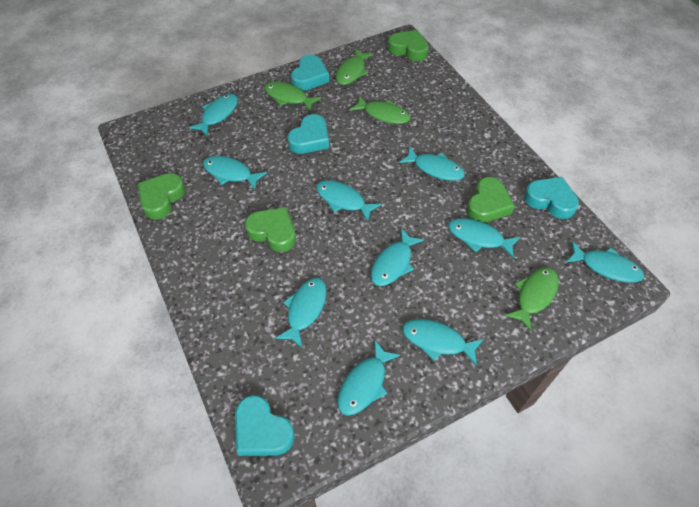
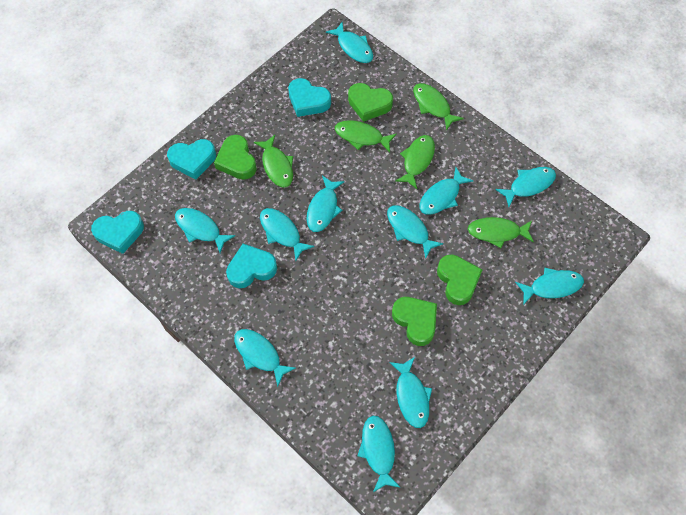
green fish: 4 -> 5
turquoise fish: 10 -> 11

